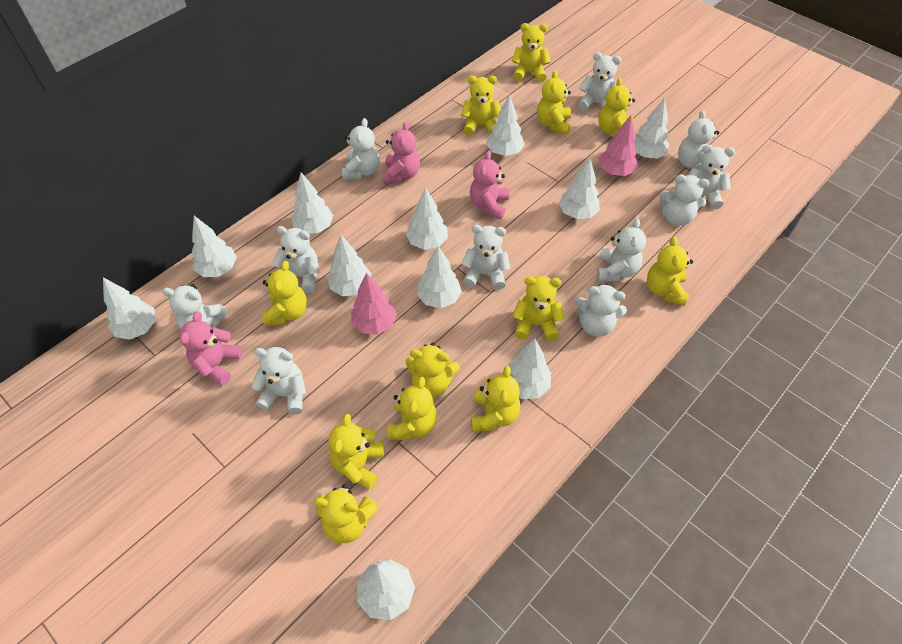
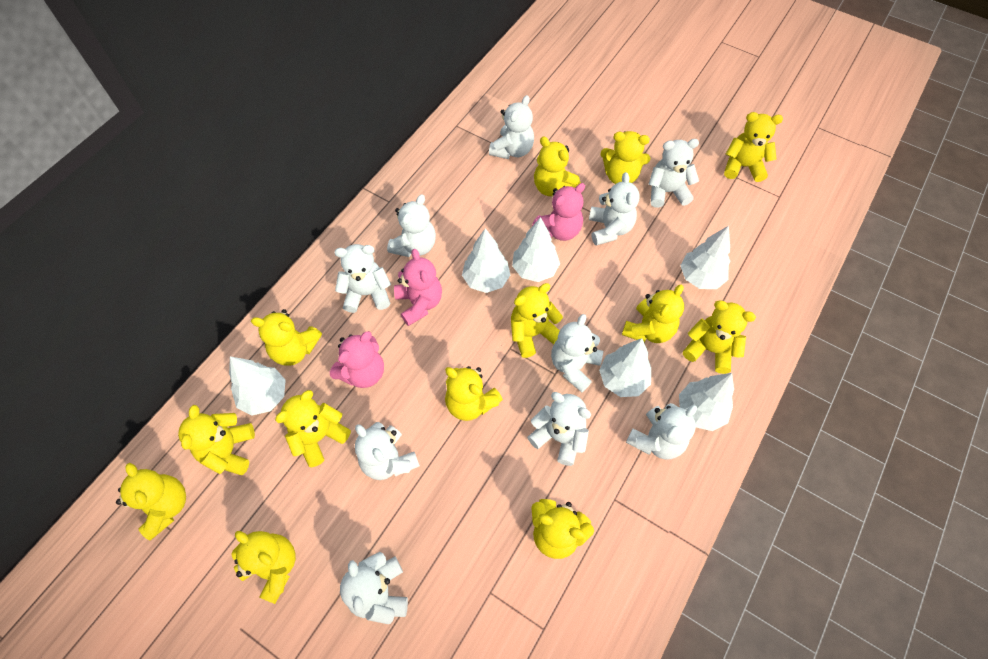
pink tree: 2 -> 0
white teddy bear: 11 -> 10
white tree: 11 -> 6
yellow teddy bear: 12 -> 13

